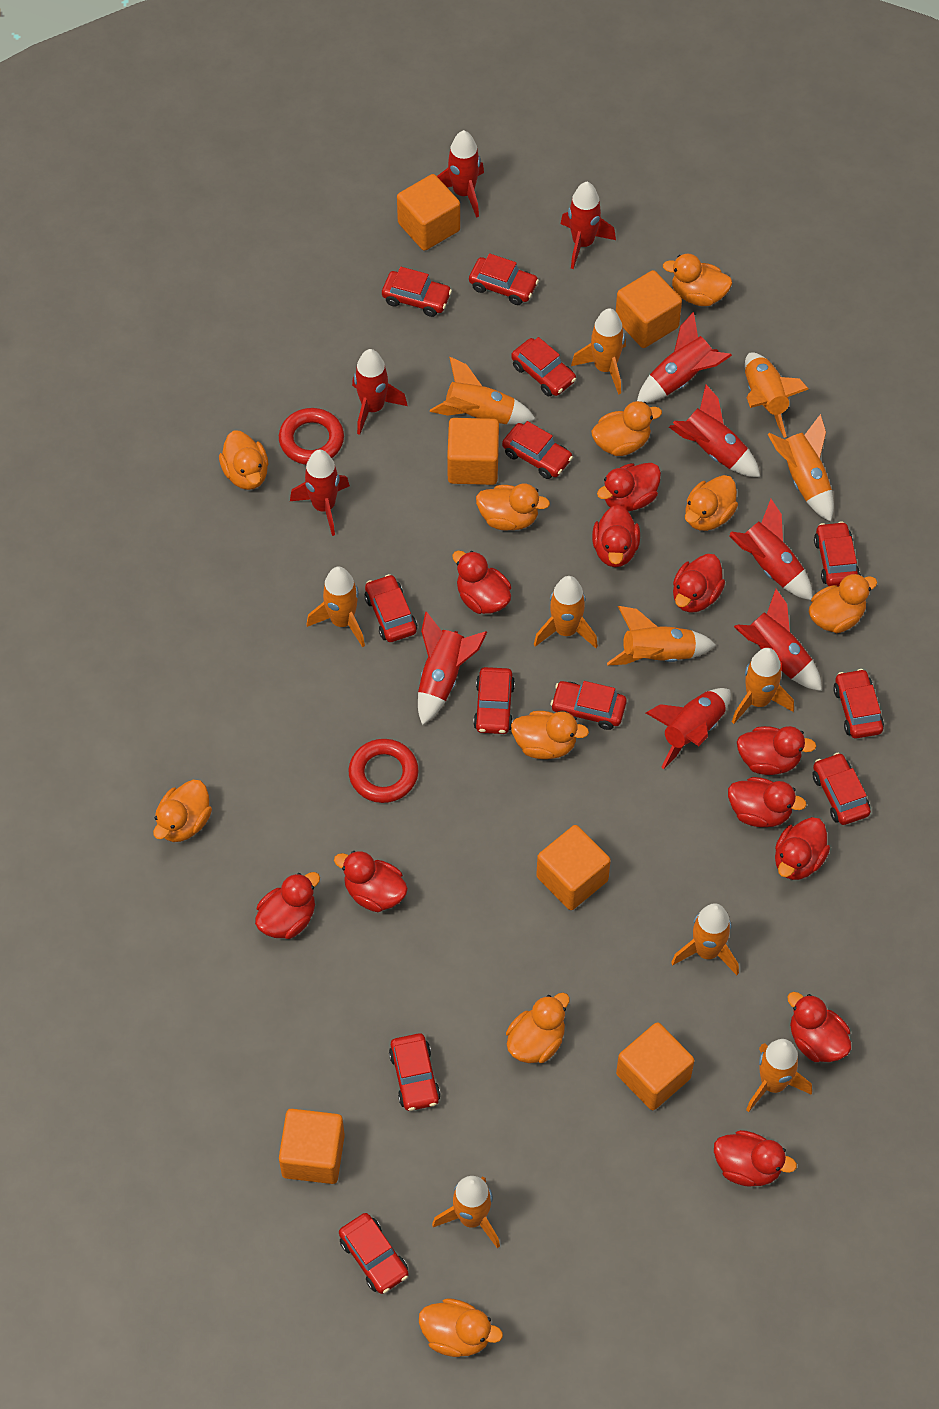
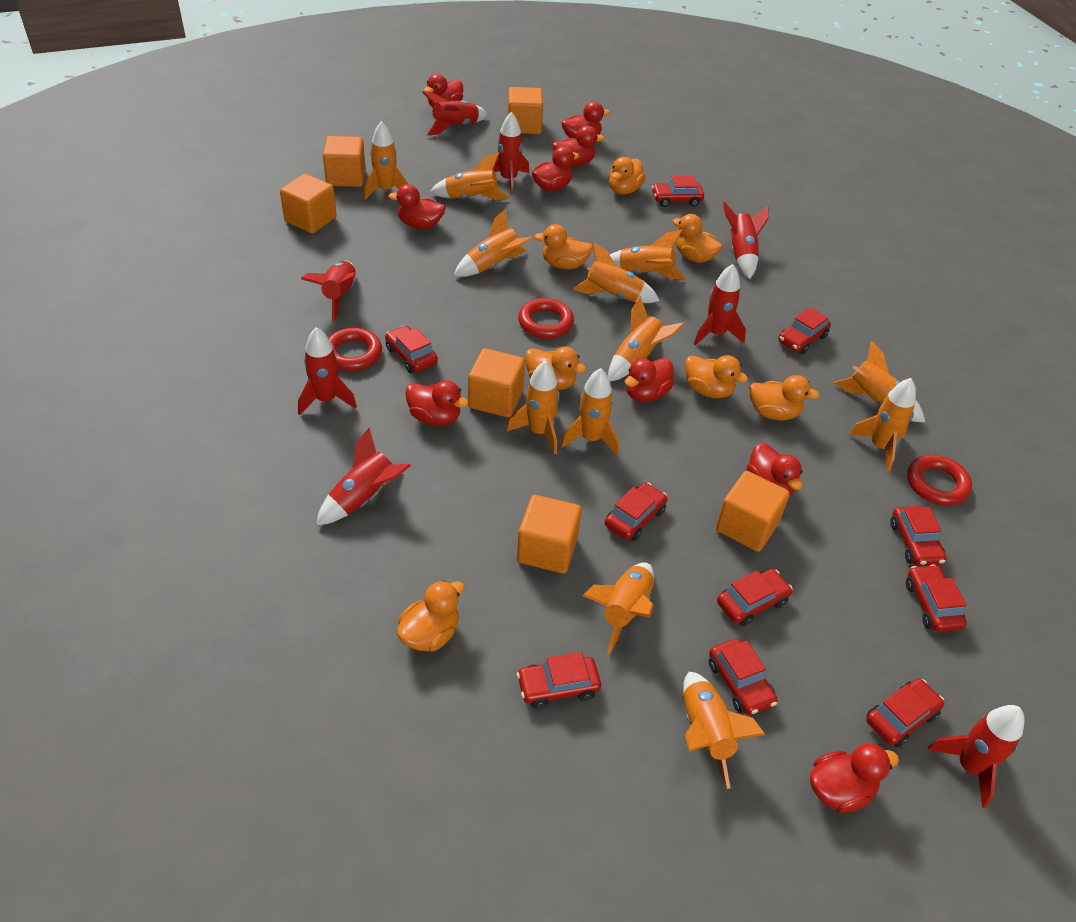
orange duck: 10 -> 7
orange rocket: 11 -> 12
red car: 12 -> 10
red duck: 11 -> 9
red ring: 2 -> 3
red rocket: 10 -> 8

